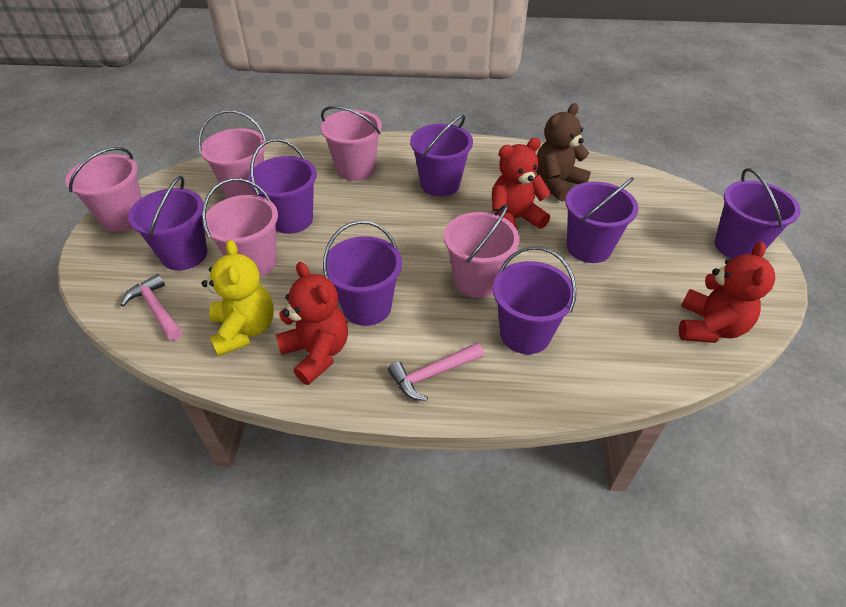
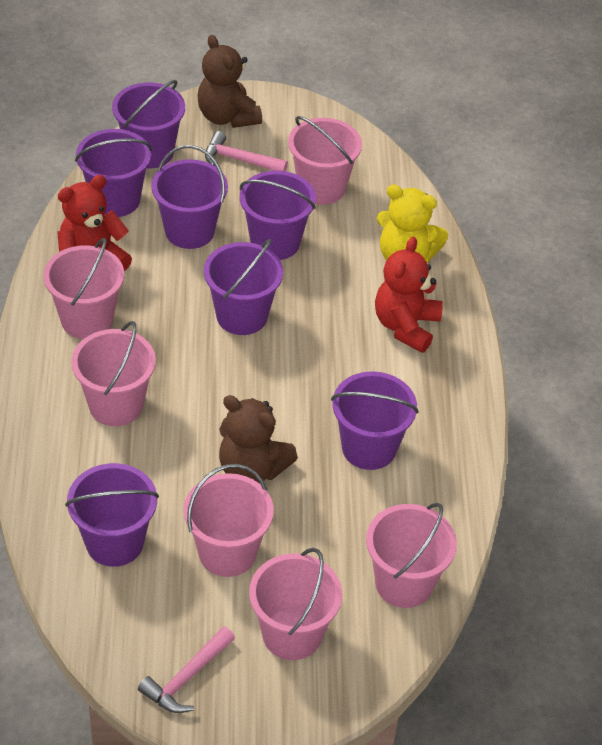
brown teddy bear: 1 -> 2
pink bucket: 5 -> 6
red teddy bear: 3 -> 2

